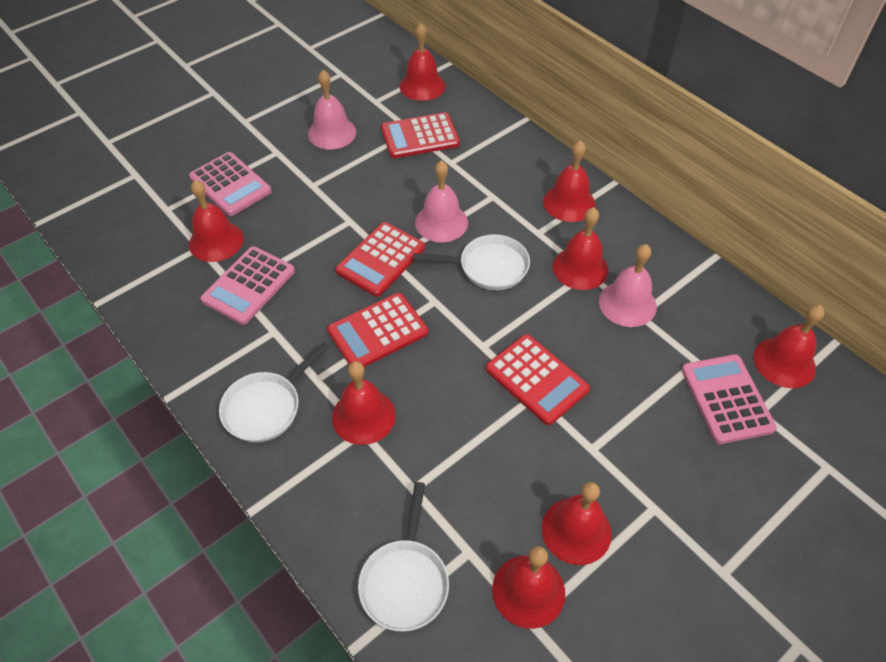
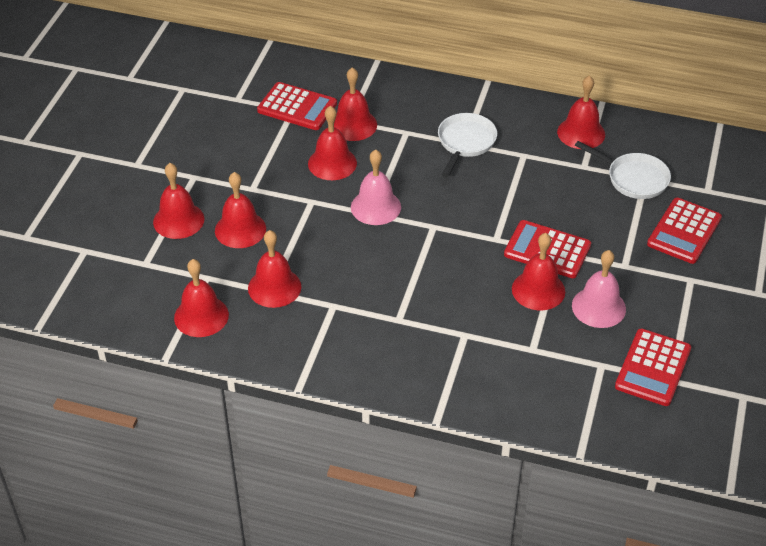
pink bell: 3 -> 2
pink calculator: 3 -> 0
white pan: 3 -> 2

